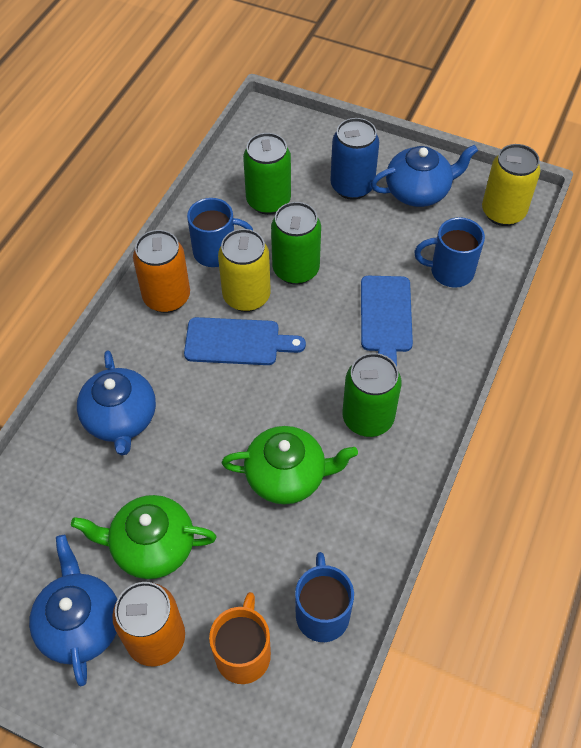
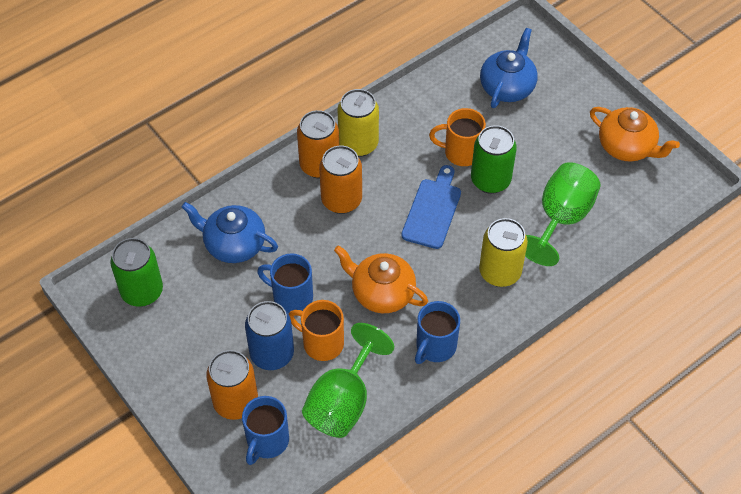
blue cutting board: 2 -> 1
blue teapot: 3 -> 2
green can: 3 -> 2
green goblet: 0 -> 2
green teapot: 2 -> 0
orange can: 2 -> 3
orange mug: 1 -> 2
orange teapot: 0 -> 2

